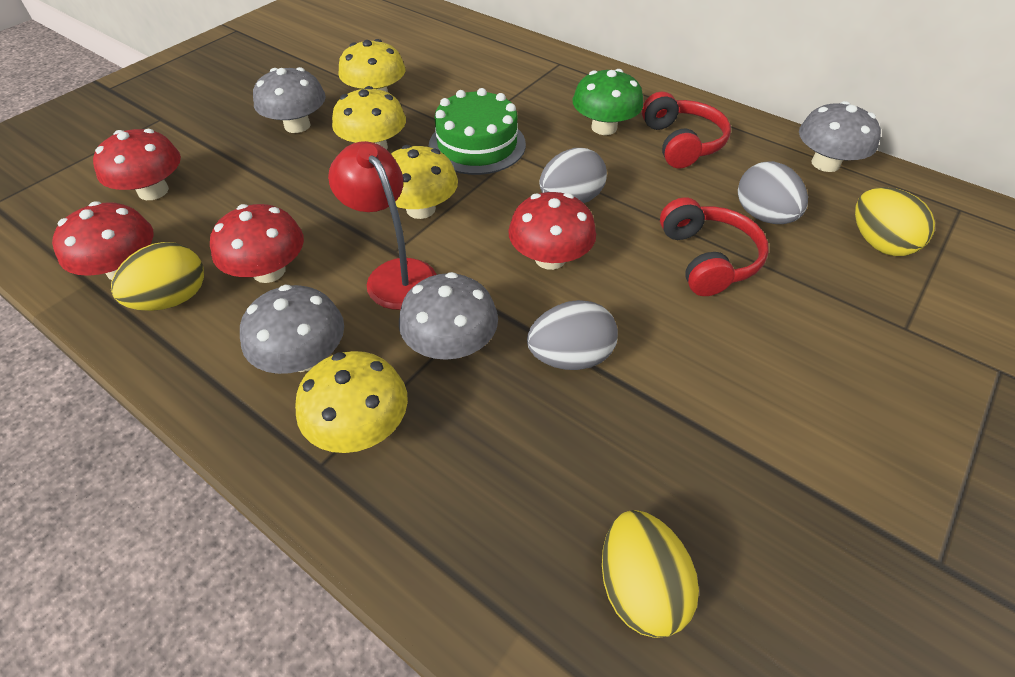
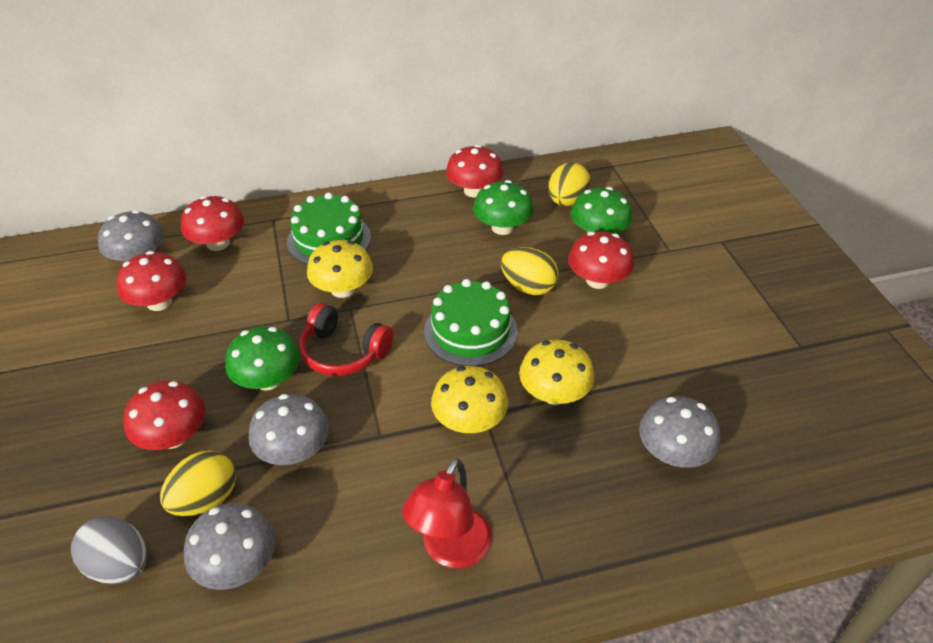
green cake: 1 -> 2
green mushroom: 1 -> 3
grey egg: 3 -> 1
red headphones: 2 -> 1
red mushroom: 4 -> 5
yellow mushroom: 4 -> 3

